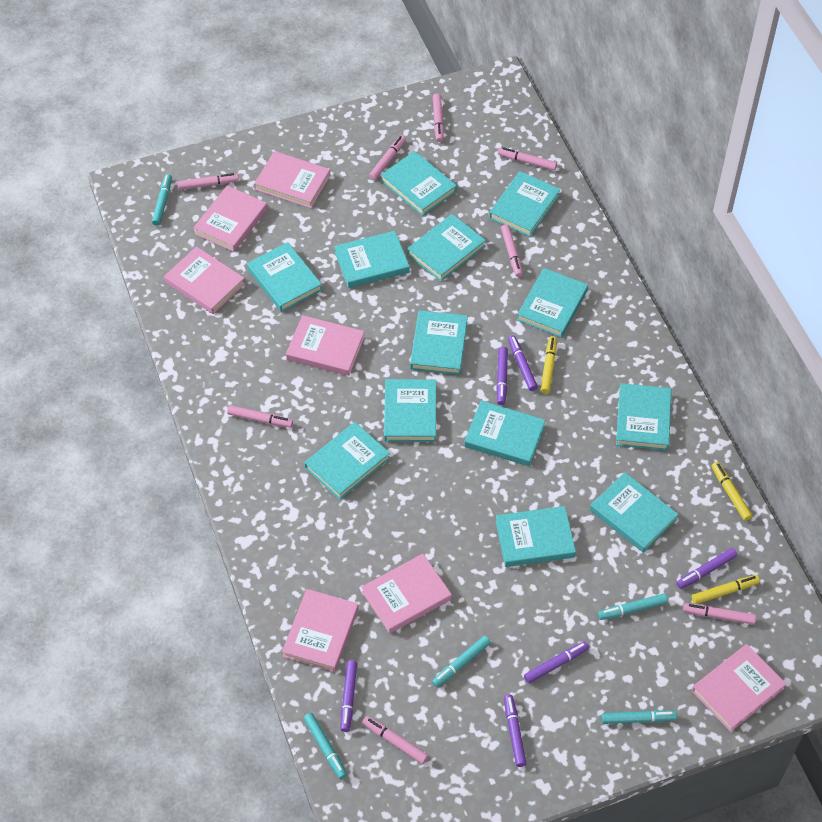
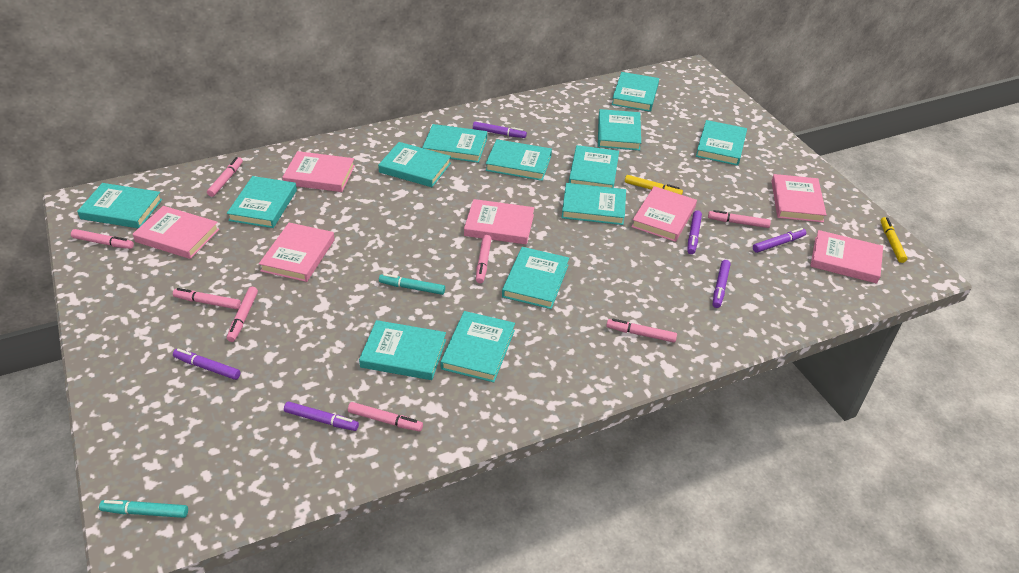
turquoise marker: 5 -> 2
yellow marker: 3 -> 2

